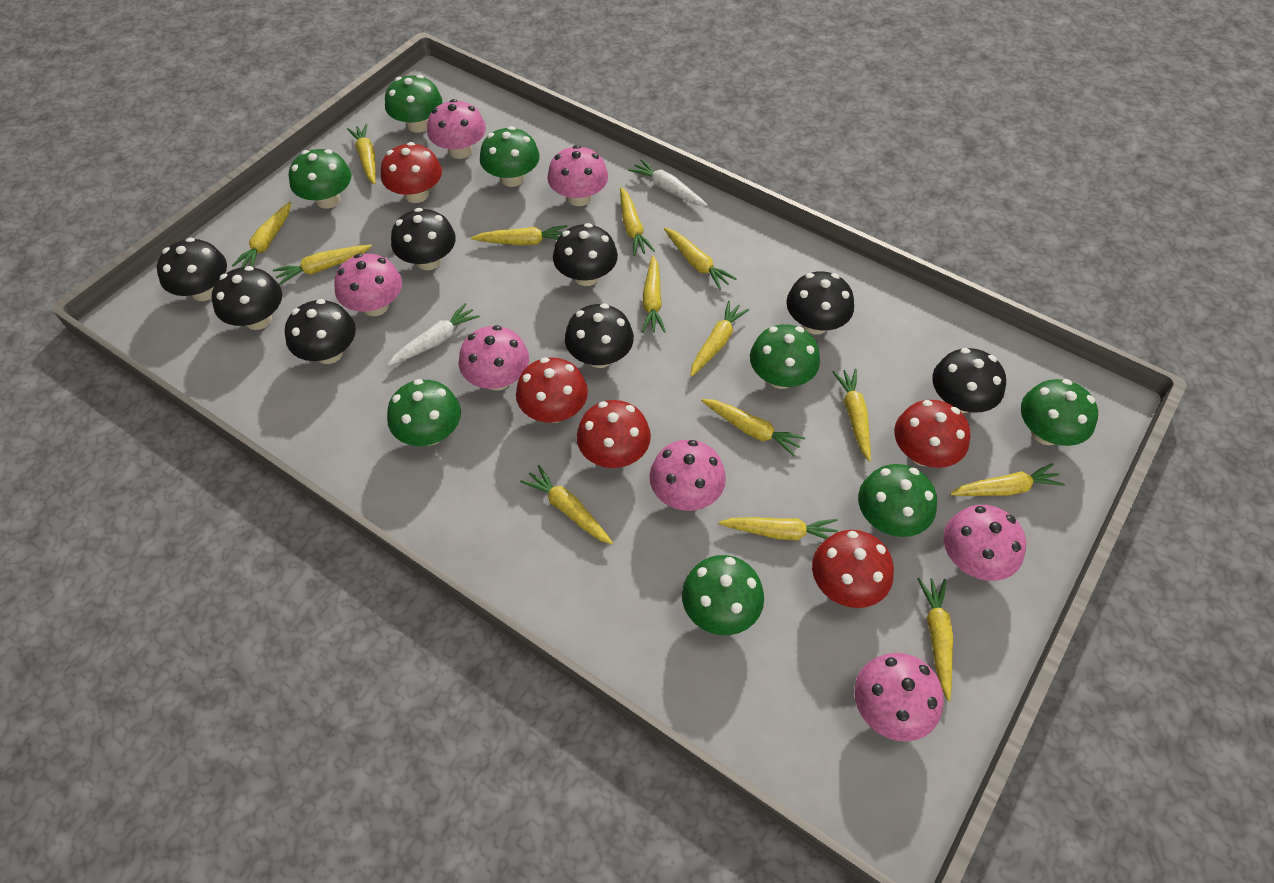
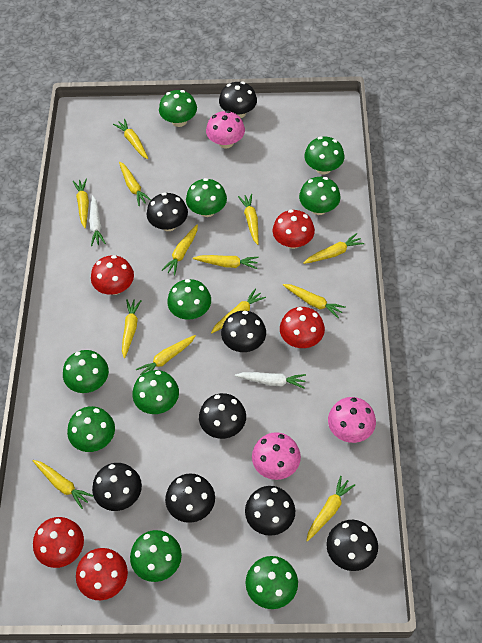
green mushroom: 8 -> 10
pink mushroom: 7 -> 3
yellow carrot: 14 -> 13

